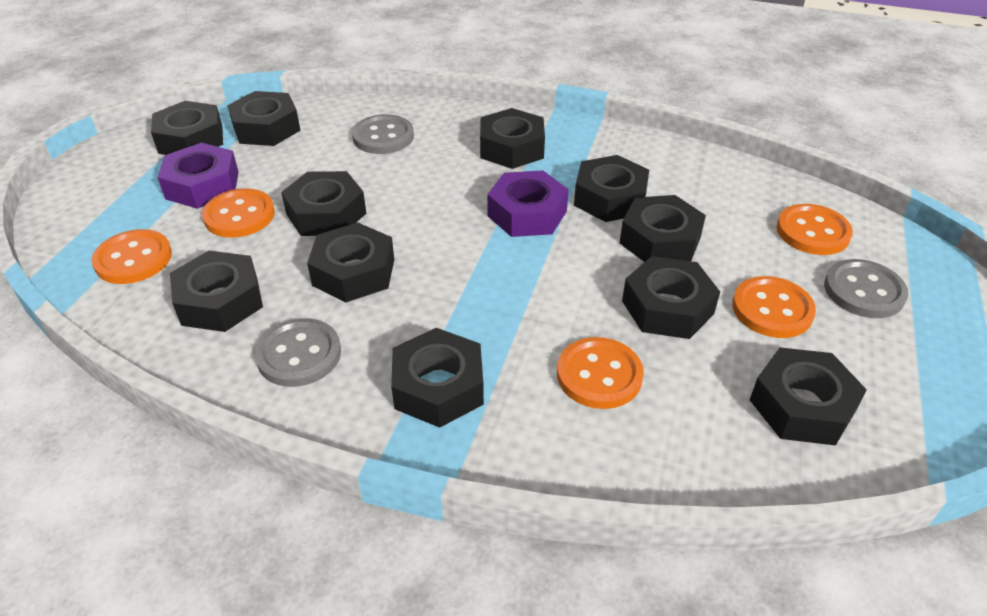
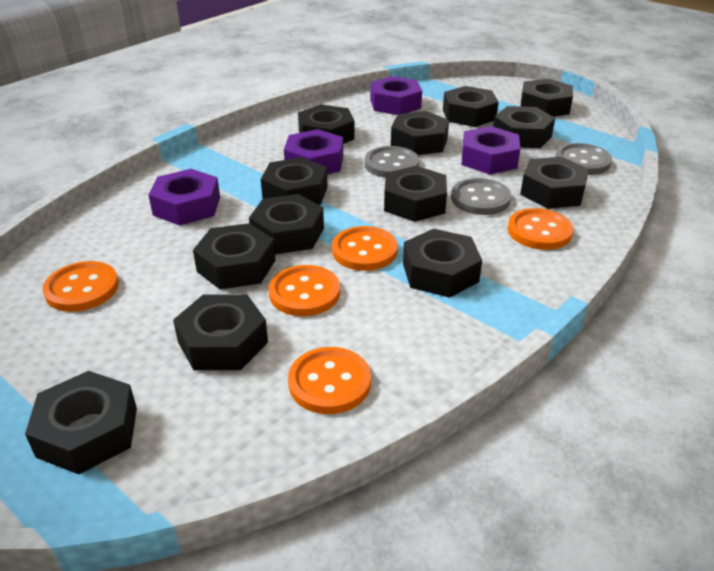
black nut: 11 -> 13
purple nut: 2 -> 4

